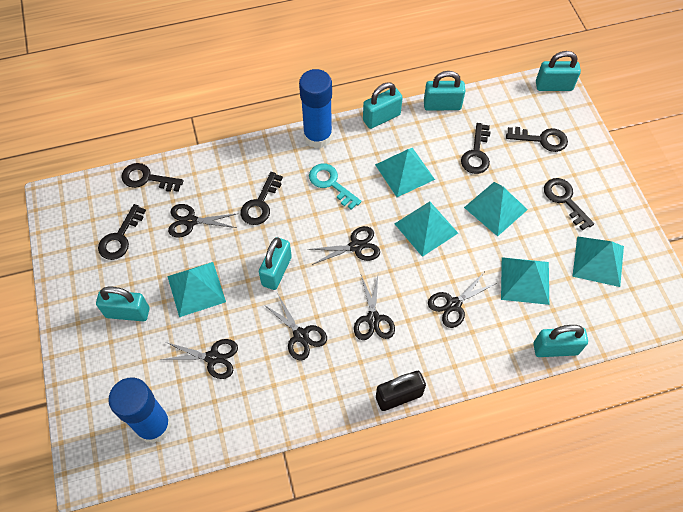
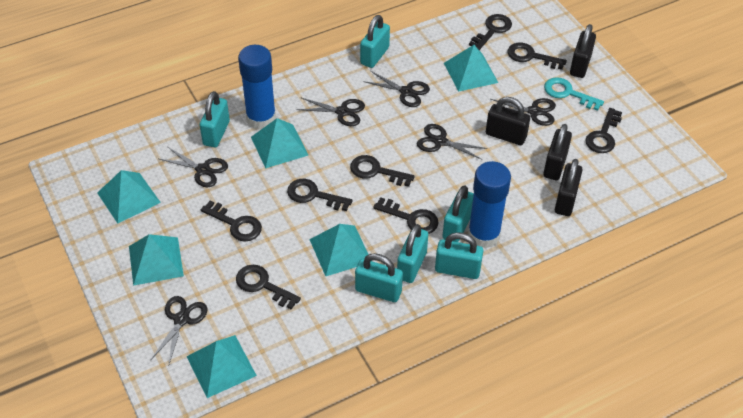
black key: 6 -> 8
black padlock: 1 -> 4

